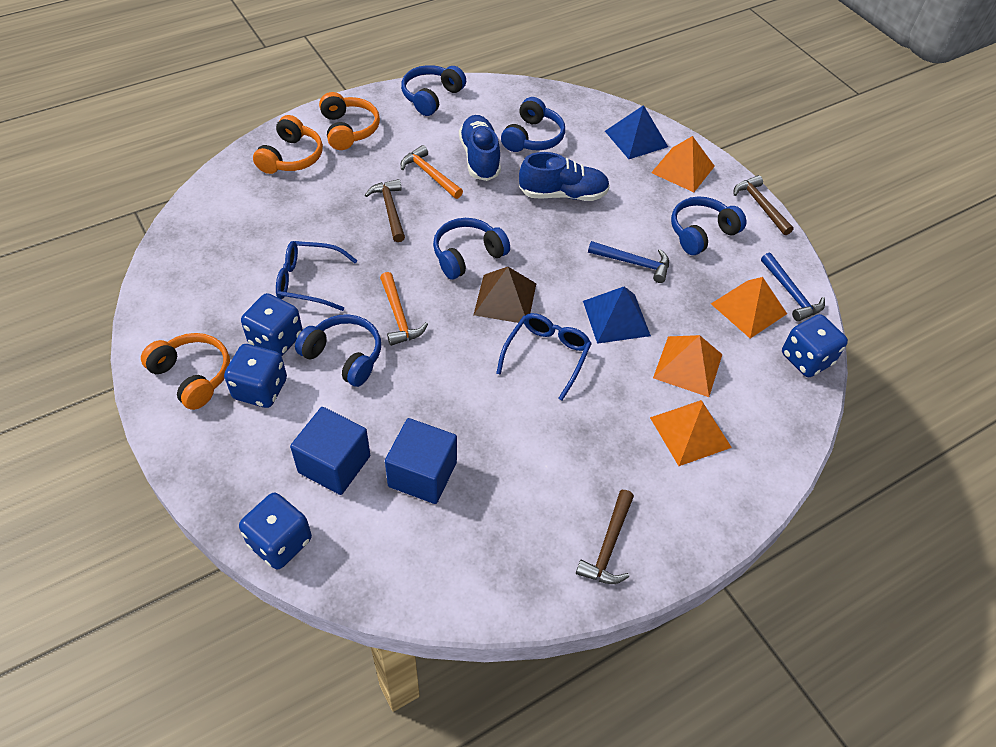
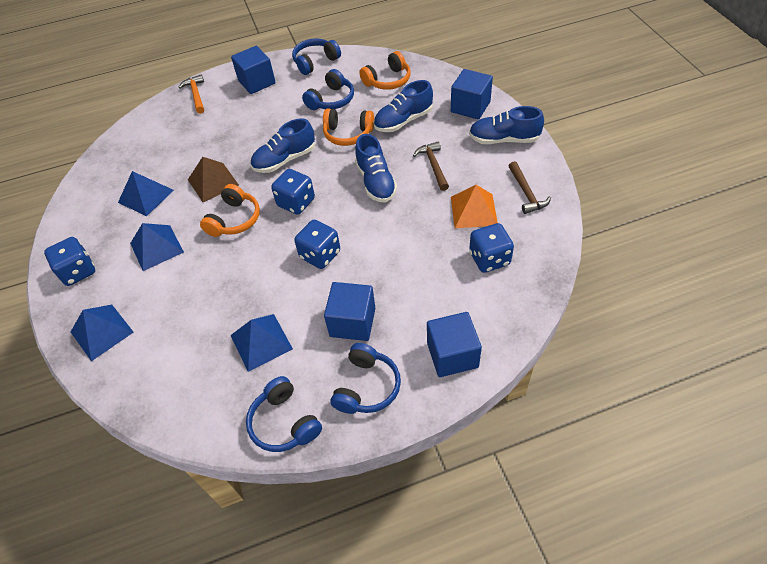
blue cube: 2 -> 4
blue glasses: 2 -> 0
blue hammer: 2 -> 0
blue headphones: 5 -> 4
blue pyramid: 2 -> 4
blue shoe: 2 -> 4
brown hammer: 3 -> 2
orange hammer: 2 -> 1
orange pyramid: 4 -> 1

